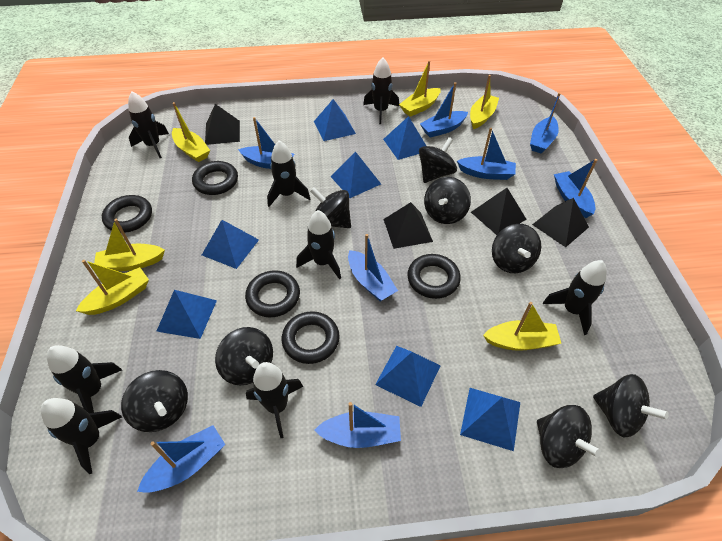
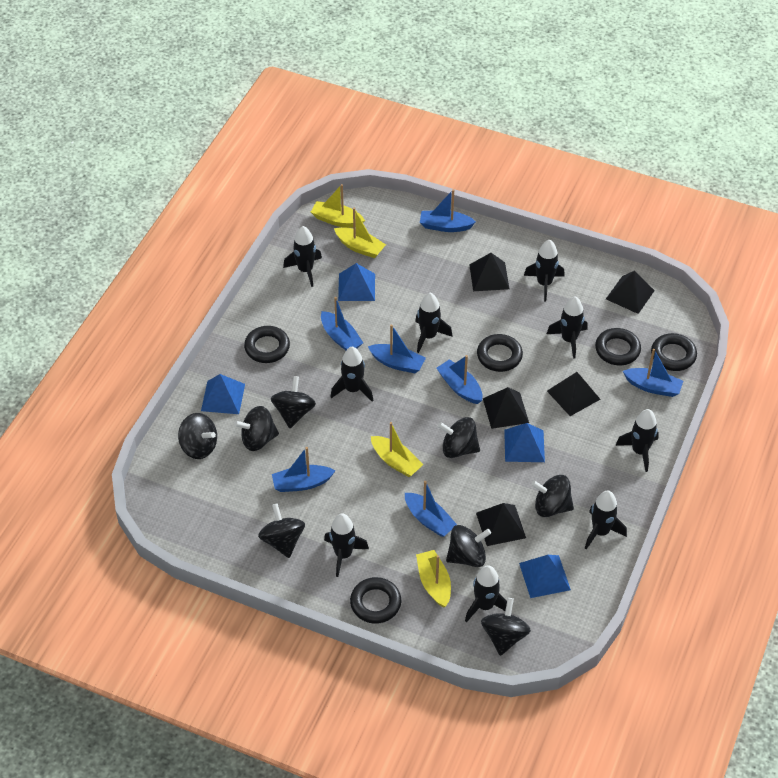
black pyramid: 4 -> 5
black rocket: 8 -> 9
blue boat: 8 -> 7
blue pyramid: 7 -> 4
yellow boat: 6 -> 4

